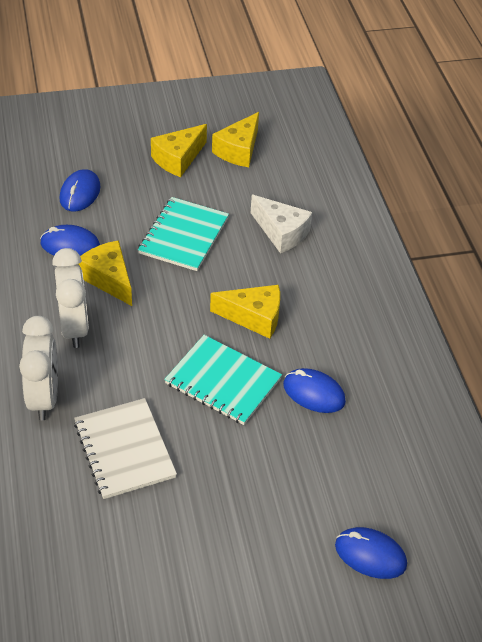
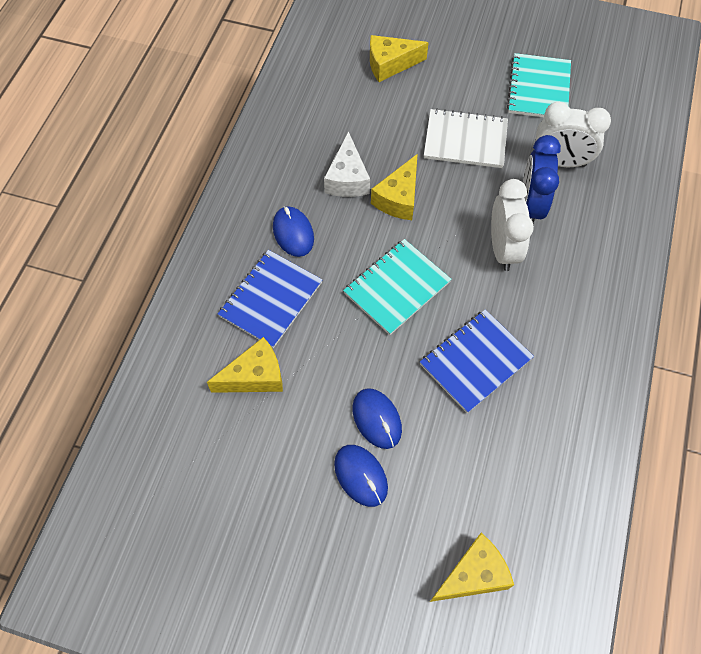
blue clock: 0 -> 1
blue mouse: 4 -> 3
blue notebook: 0 -> 2

